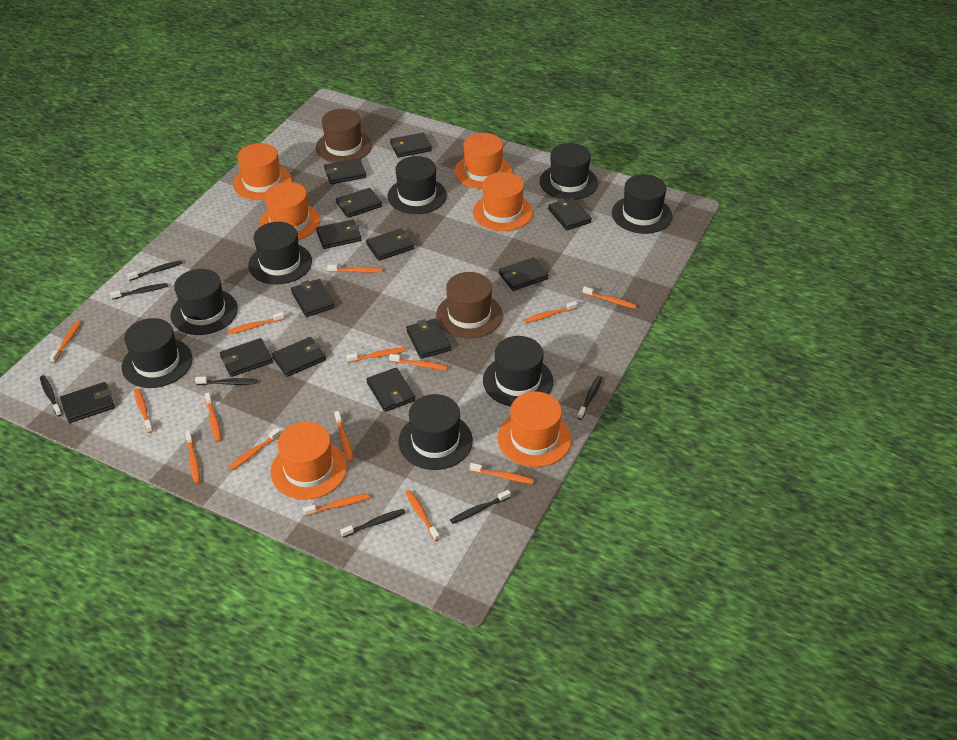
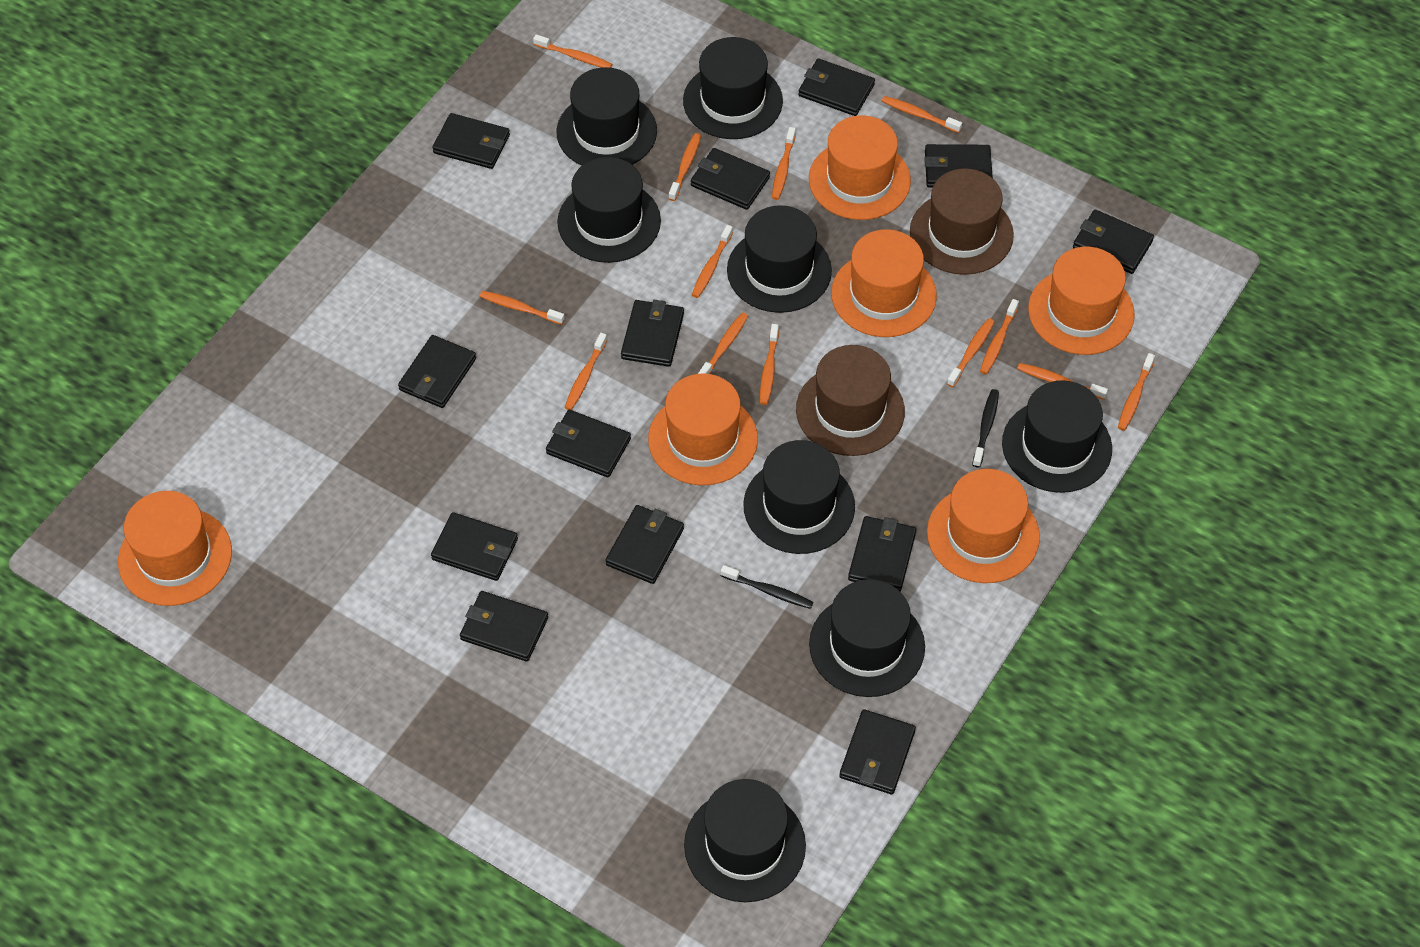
black toothbrush: 7 -> 2
orange toothbrush: 15 -> 13

